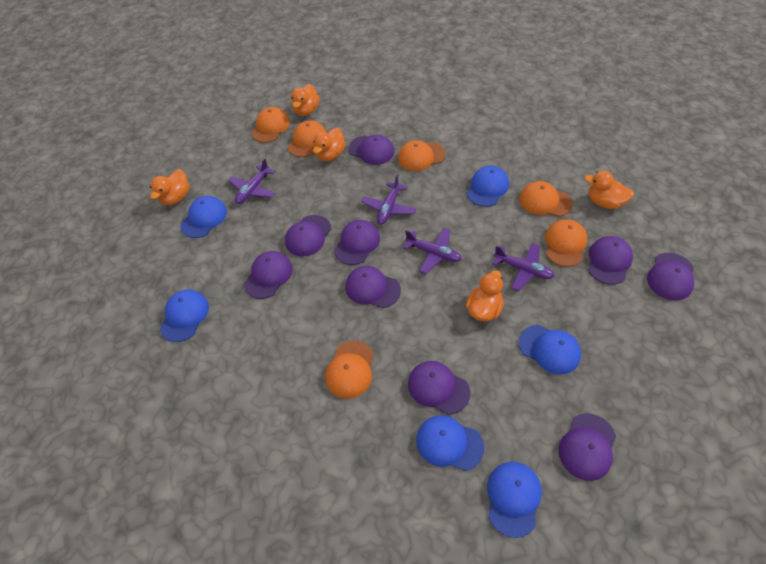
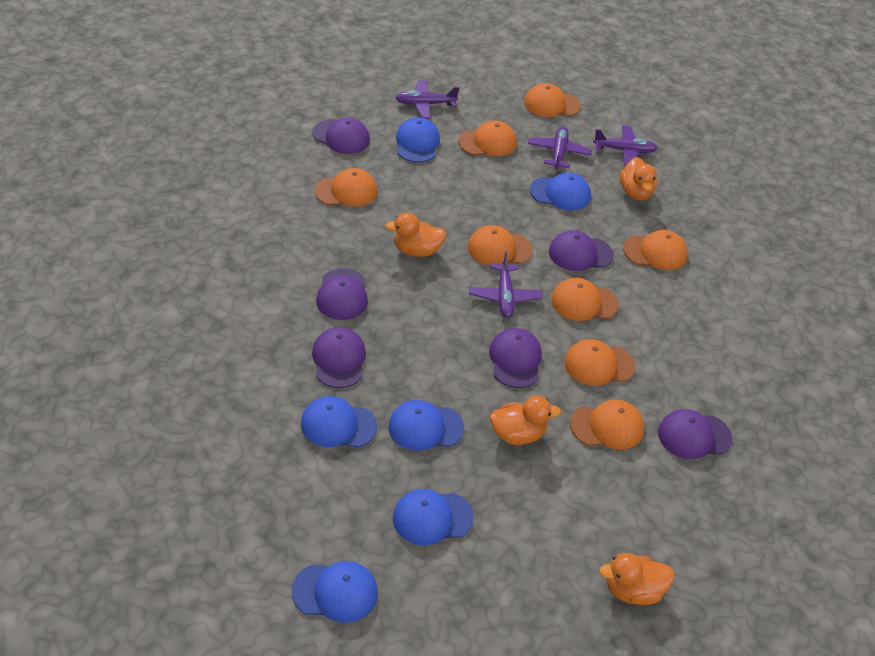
orange cap: 6 -> 8
orange duck: 5 -> 4
purple cap: 9 -> 6

